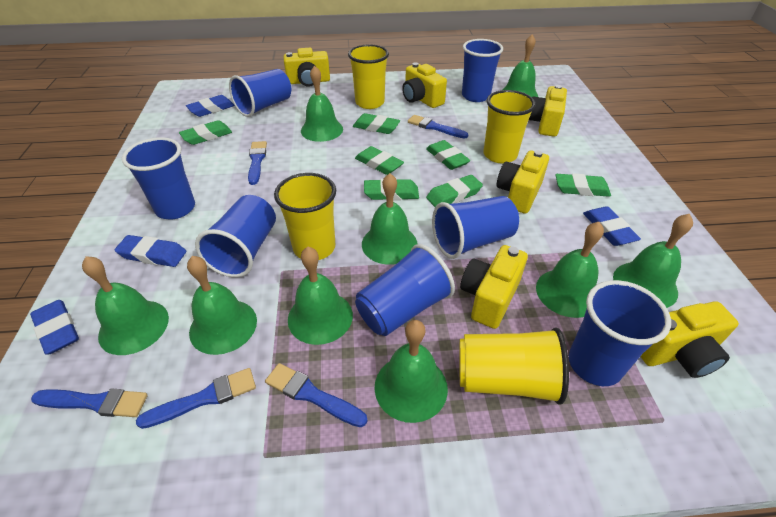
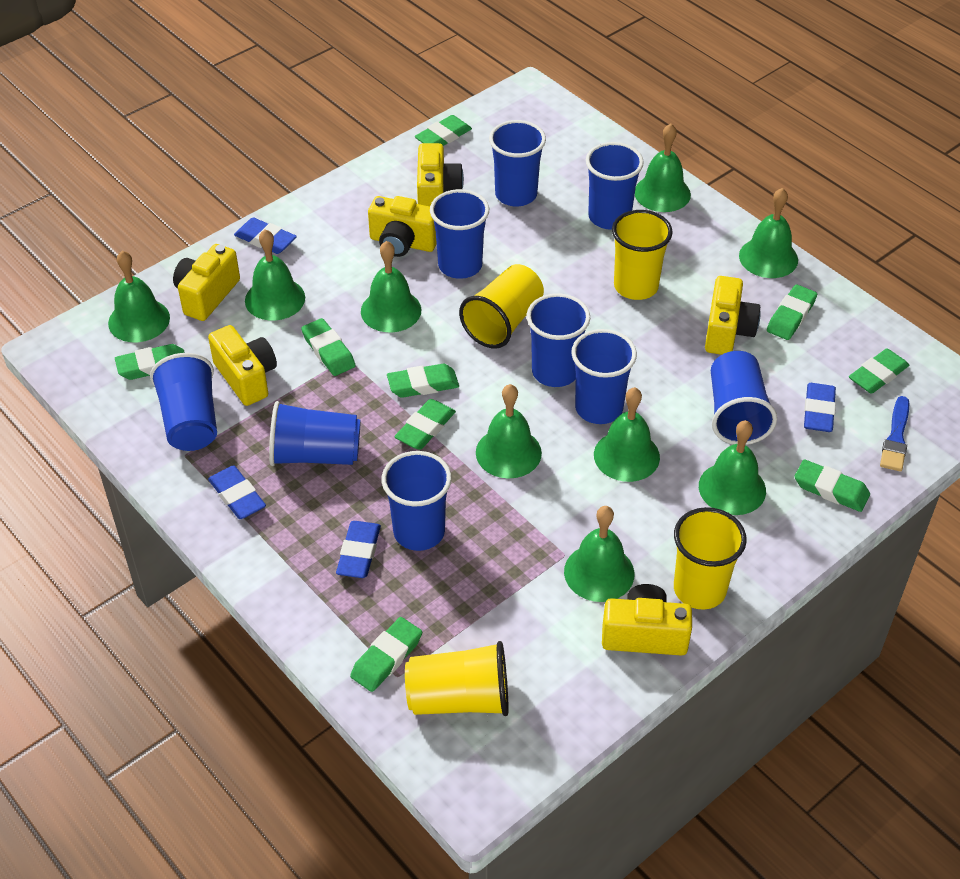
blue brush: 5 -> 1
blue cup: 7 -> 9
green eraser: 7 -> 9

